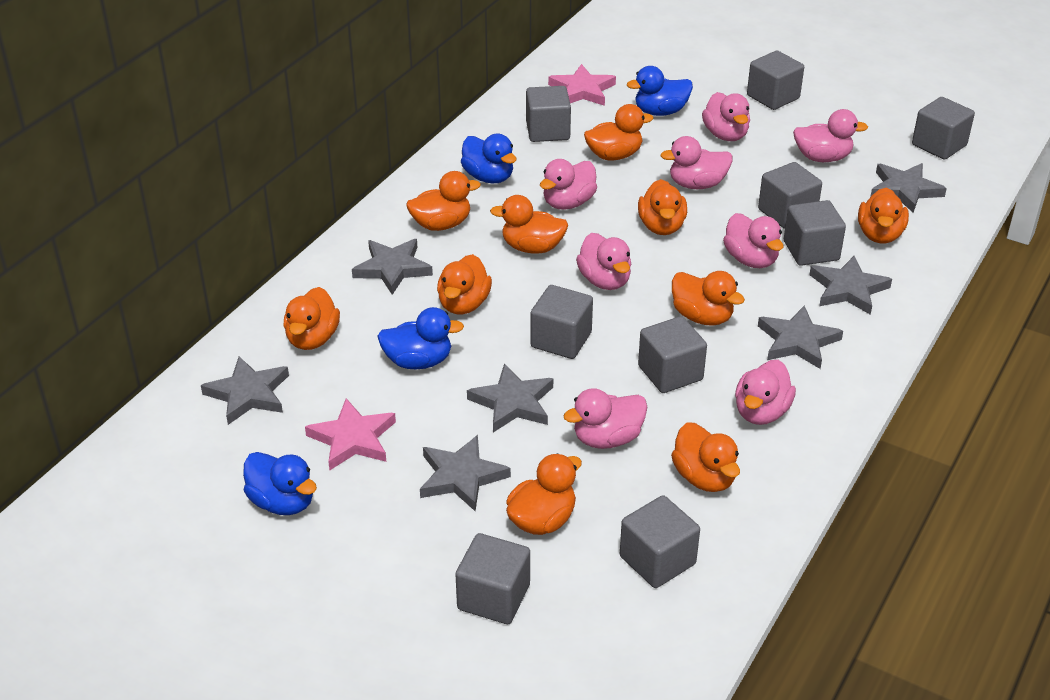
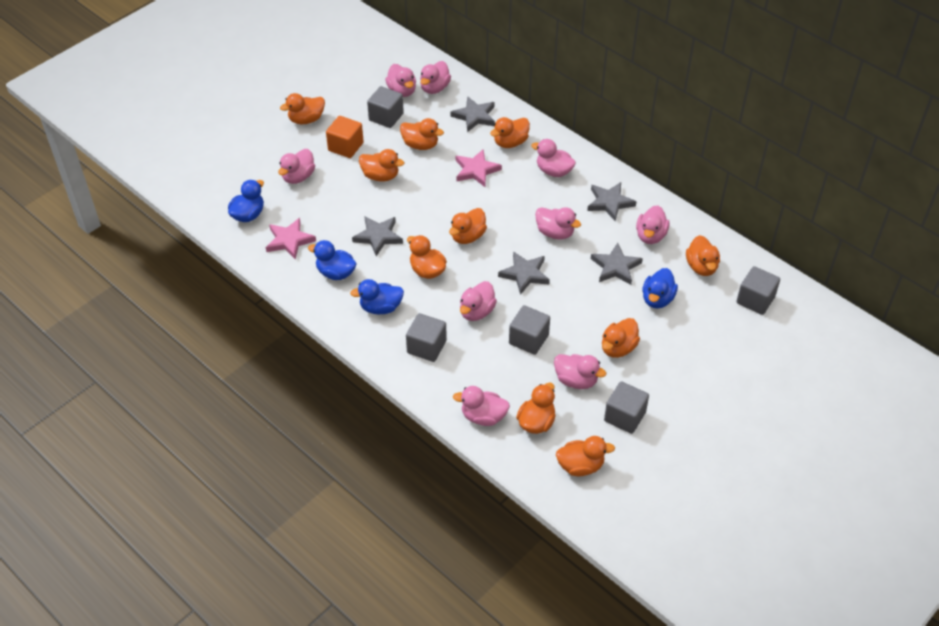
grey cube: 9 -> 5
grey star: 7 -> 5
orange cube: 0 -> 1
pink duck: 8 -> 9

